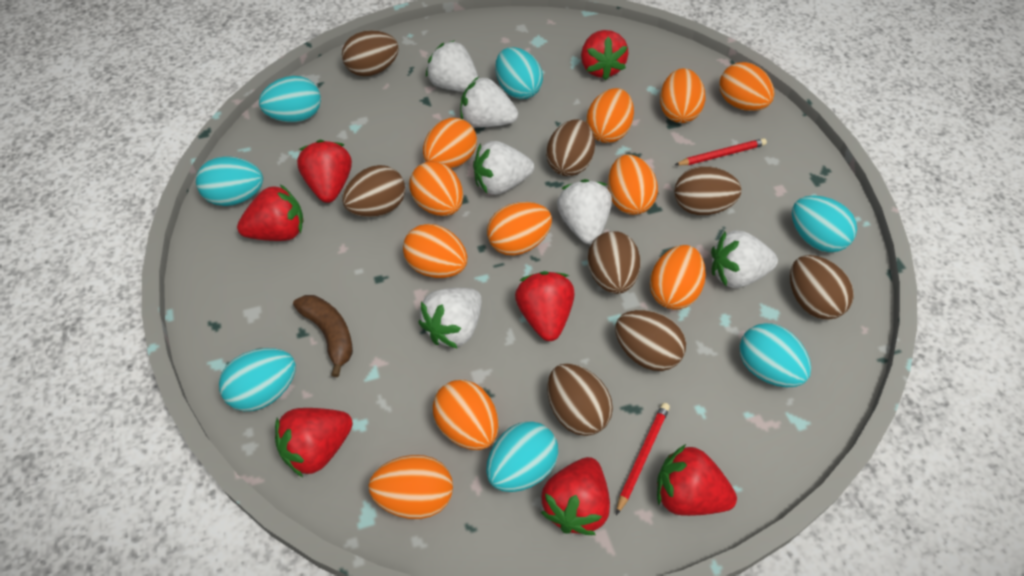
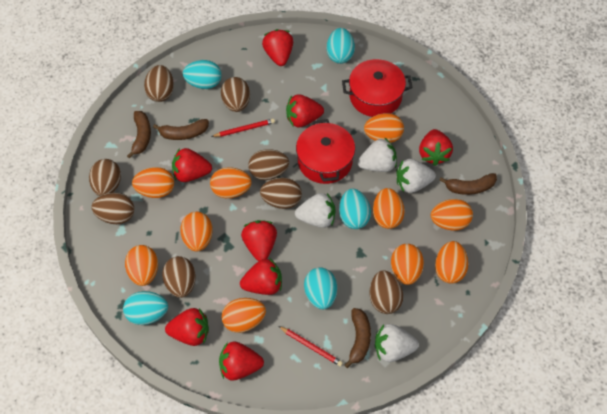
brown banana: 1 -> 4
orange egg: 11 -> 10
red pot: 0 -> 2
red strawberry: 7 -> 8
turquoise egg: 7 -> 5
white strawberry: 6 -> 4

